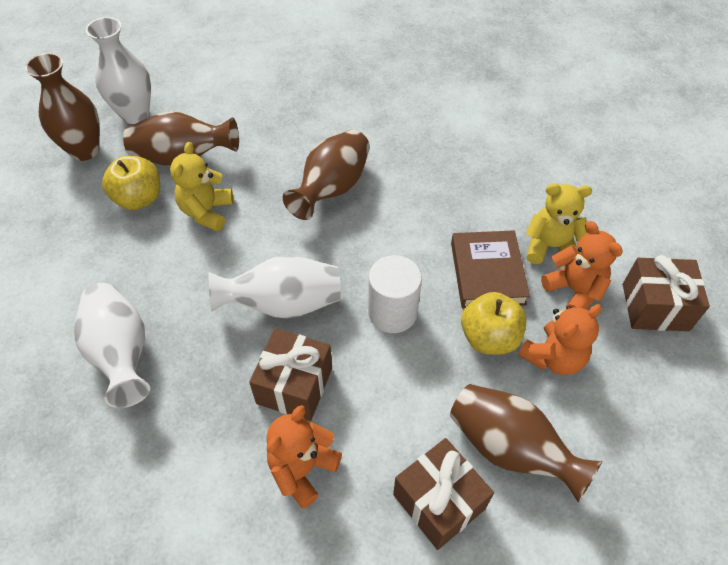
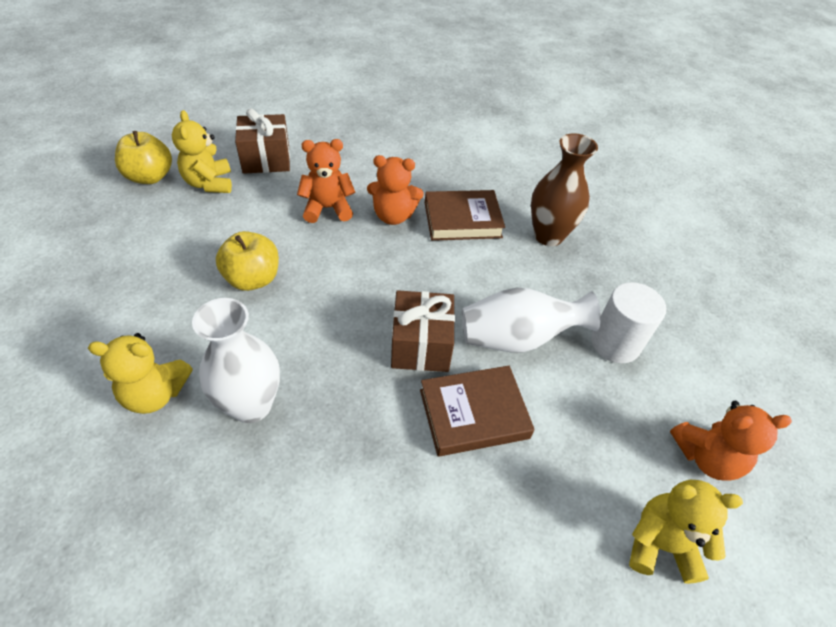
brown book: 1 -> 2
brown gift: 3 -> 2
brown vase: 4 -> 1
white vase: 3 -> 2
yellow teddy bear: 2 -> 3

